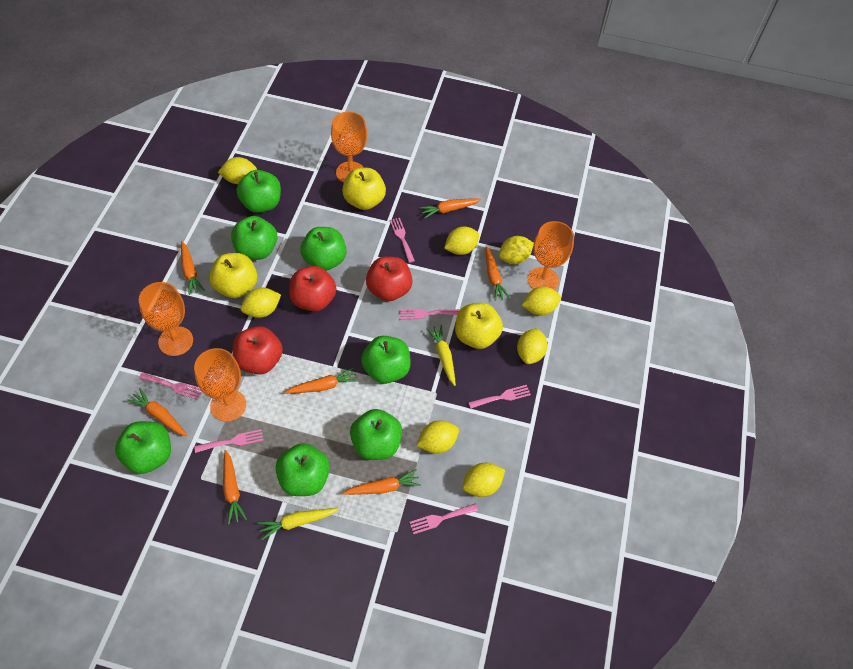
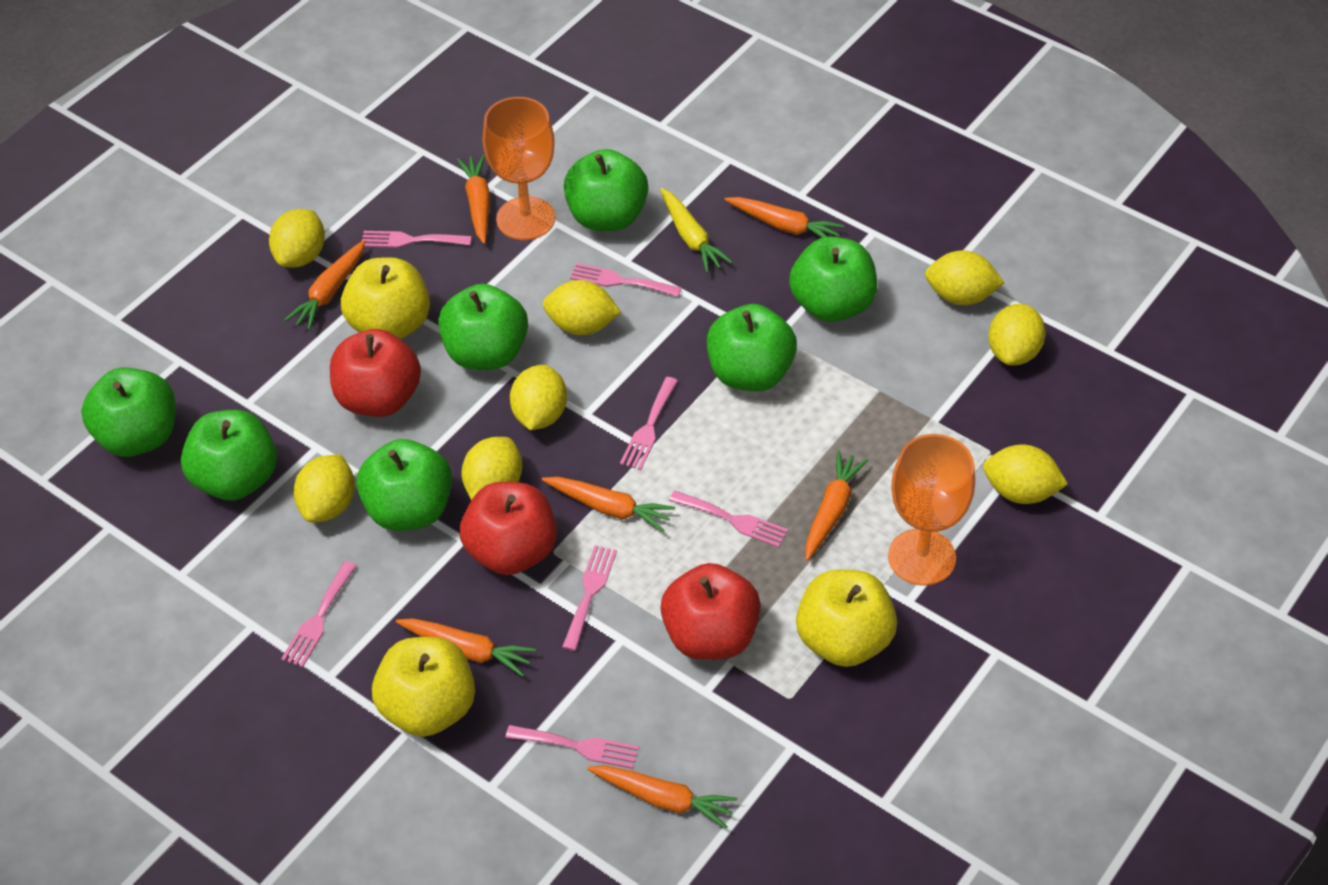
orange goblet: 4 -> 2
pink fork: 6 -> 7
yellow carrot: 2 -> 1

